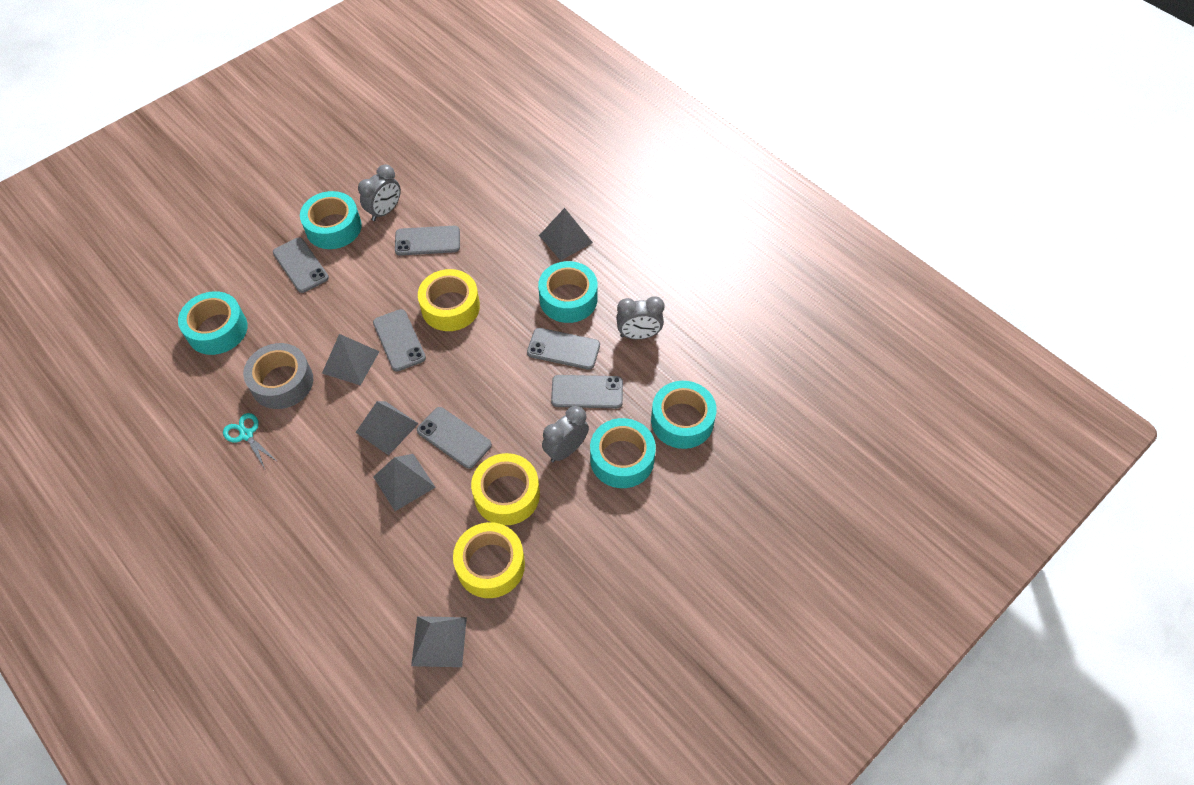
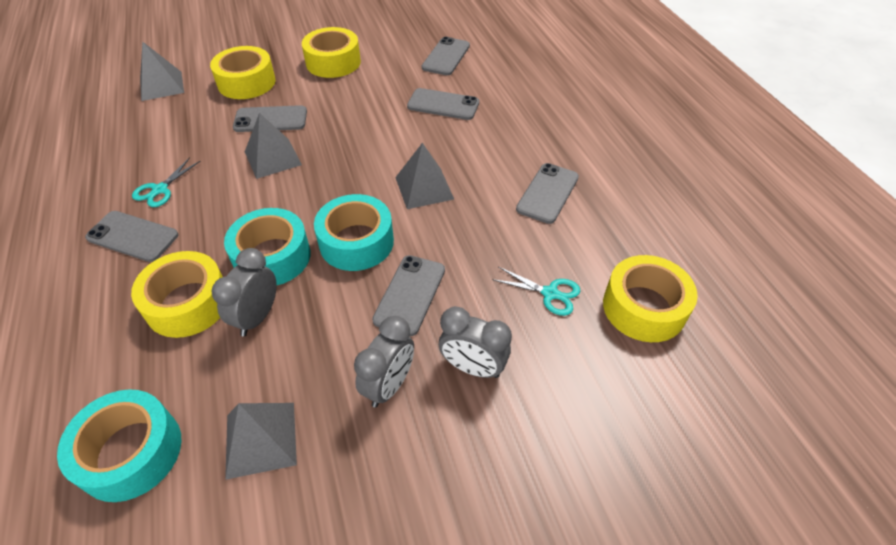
grey pyramid: 5 -> 4
grey tape: 1 -> 0
turquoise scissors: 1 -> 2
turquoise tape: 5 -> 3
yellow tape: 3 -> 4

